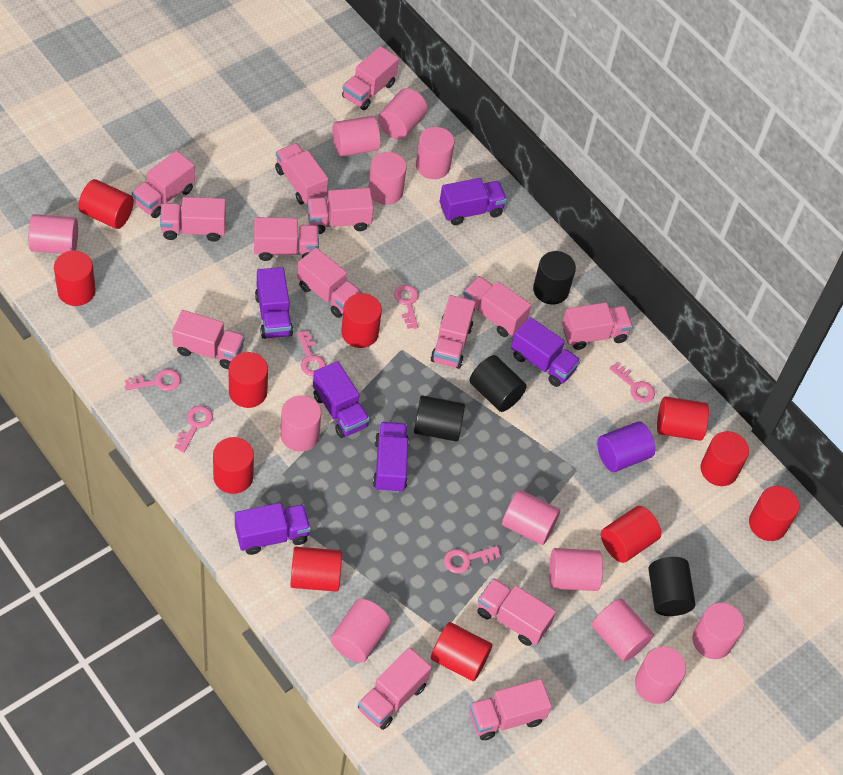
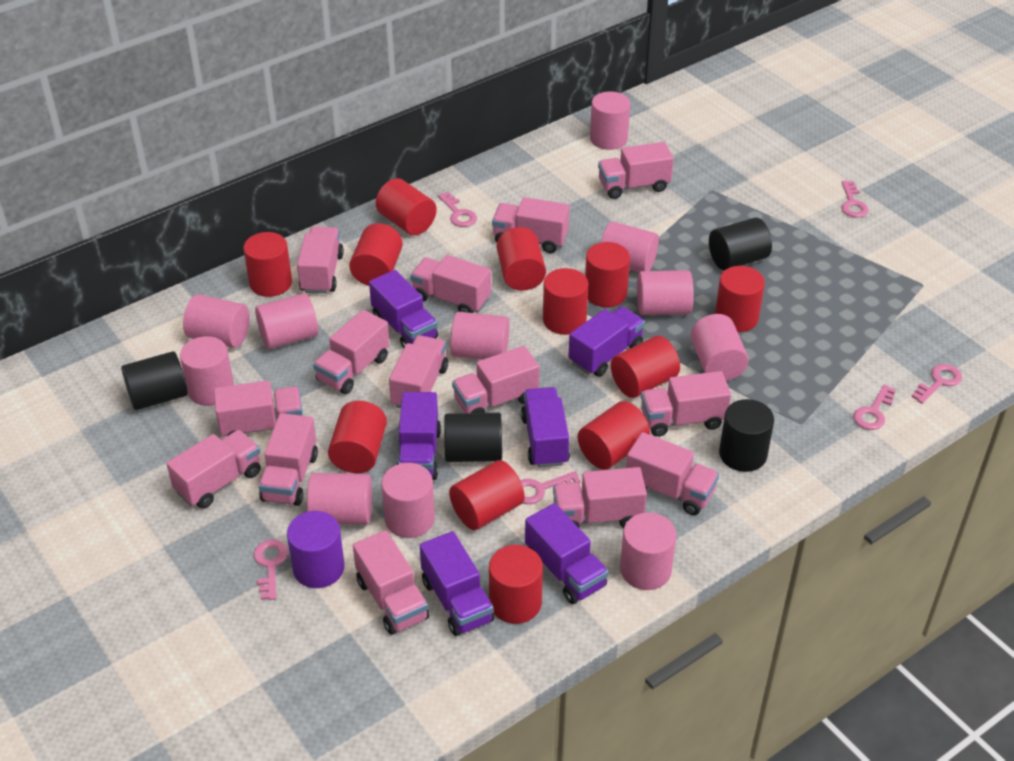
pink cylinder: 12 -> 11
red cylinder: 11 -> 12

